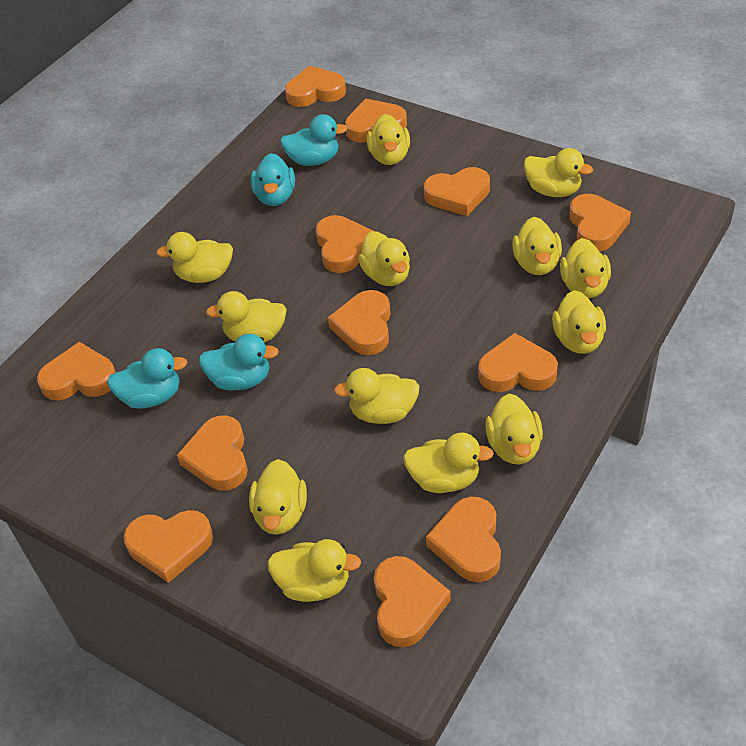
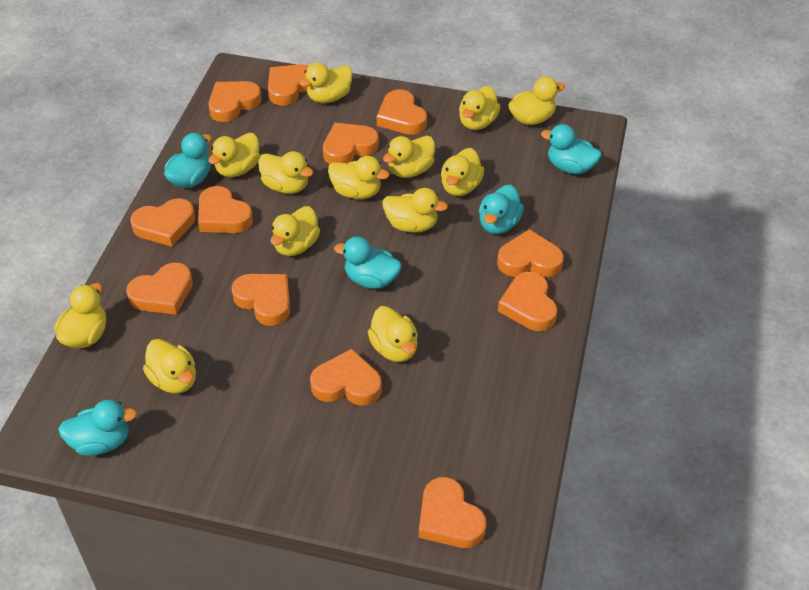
turquoise duck: 4 -> 5

